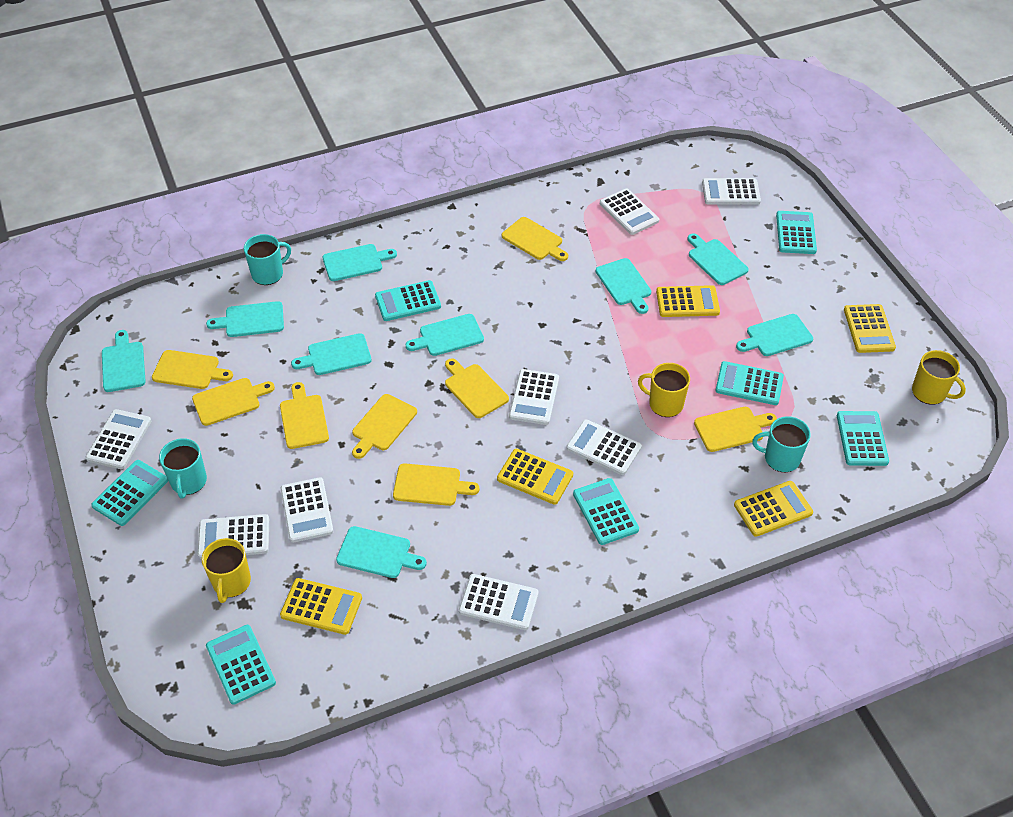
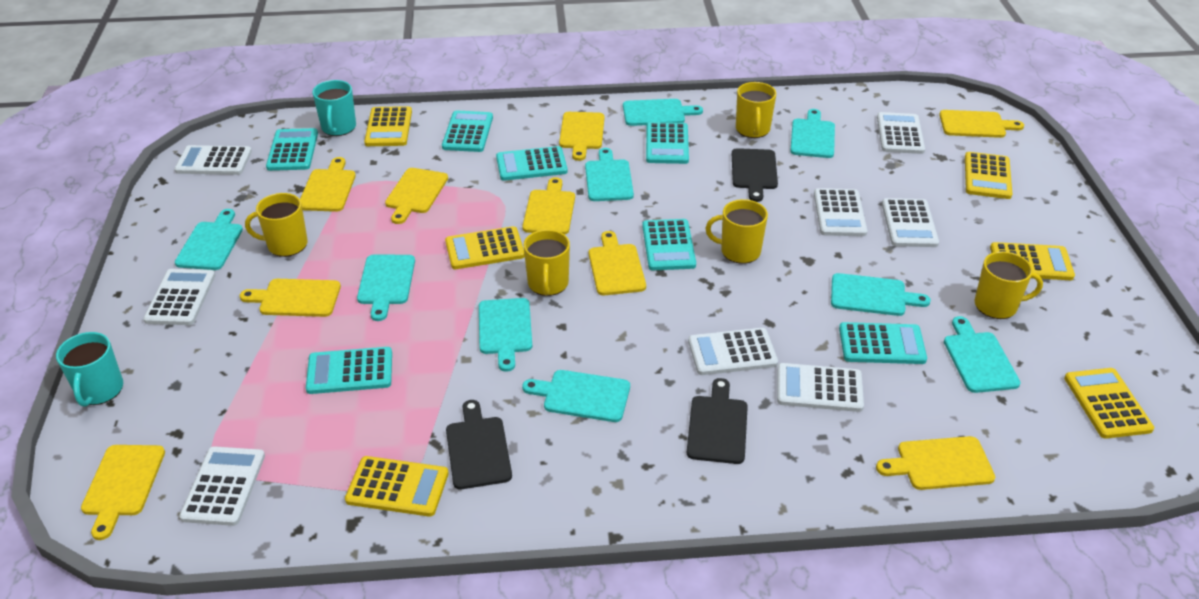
black cutting board: 0 -> 3
turquoise mug: 3 -> 2
yellow calculator: 5 -> 6
yellow cutting board: 8 -> 9
yellow mug: 3 -> 5

